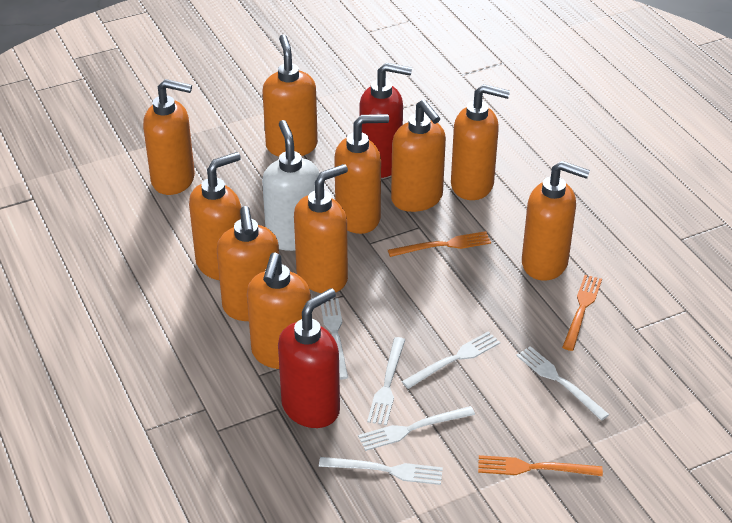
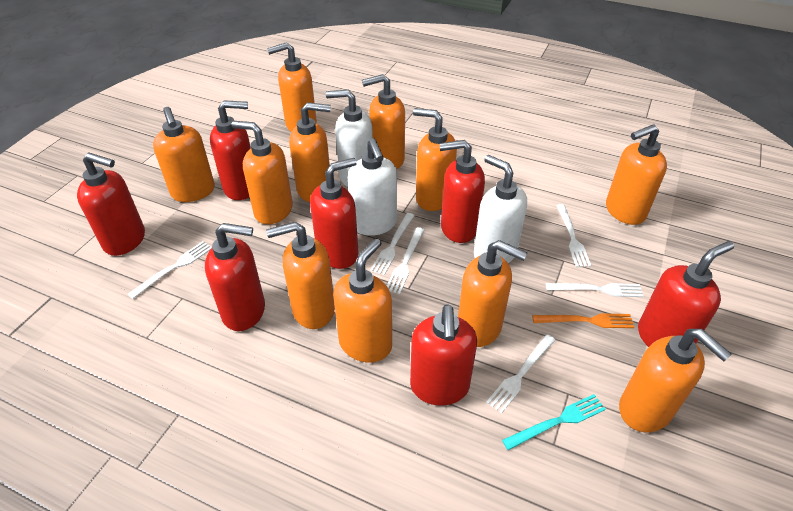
orange fork: 3 -> 1
orange soap dispenser: 10 -> 11
red soap dispenser: 2 -> 7
turquoise fork: 0 -> 1
white soap dispenser: 1 -> 3

